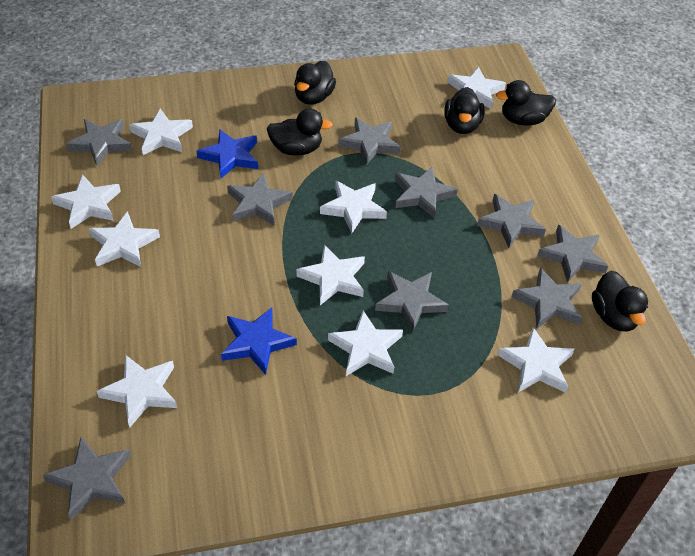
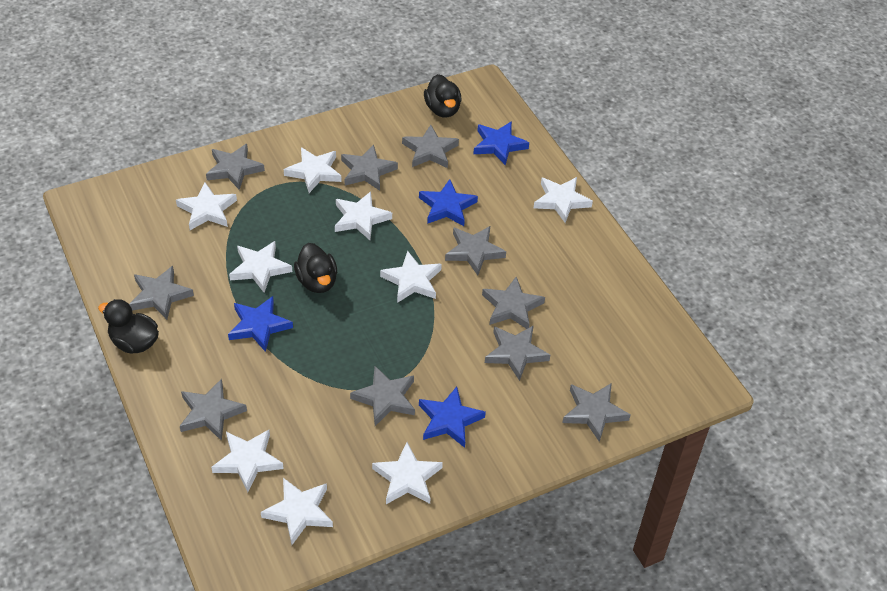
black duck: 5 -> 3
blue star: 2 -> 4
grey star: 9 -> 10

